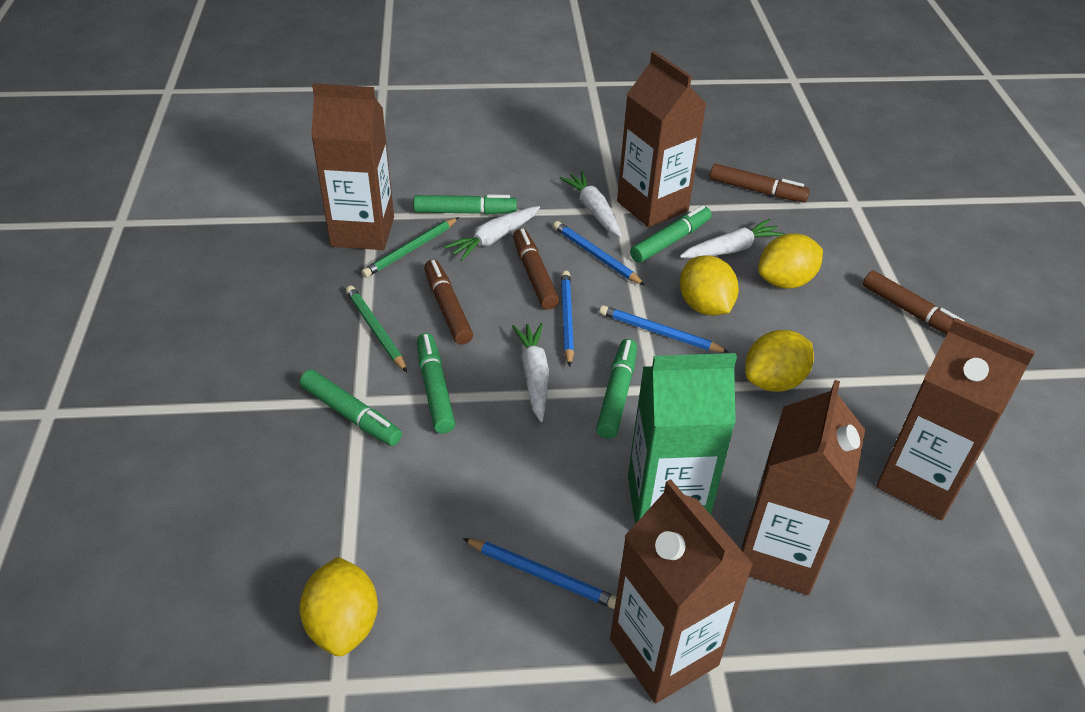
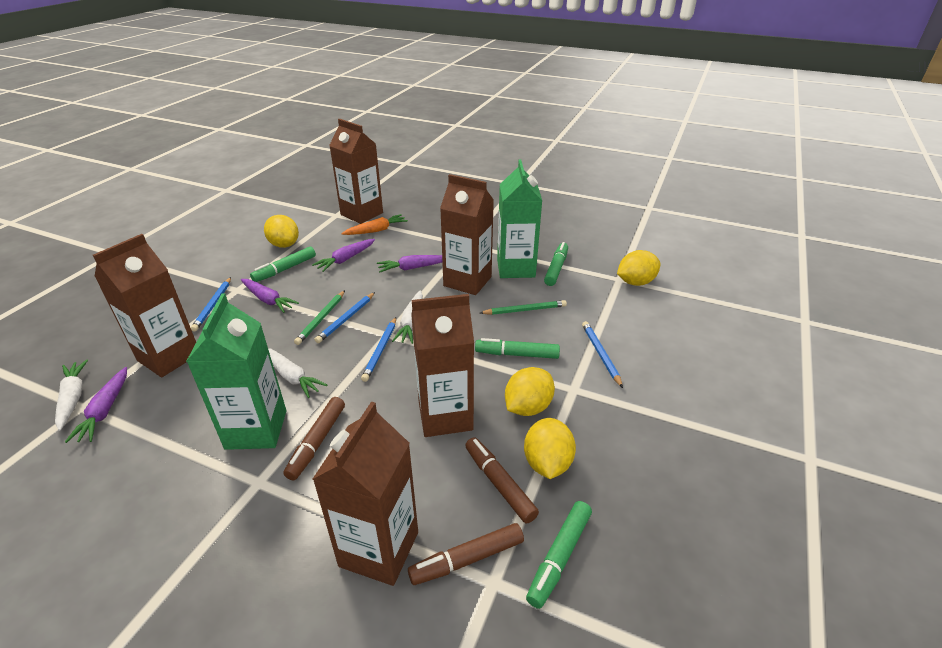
brown marker: 4 -> 3
green carton: 1 -> 2
green marker: 5 -> 4
orange carrot: 0 -> 1
purple carrot: 0 -> 4
white carrot: 4 -> 3

